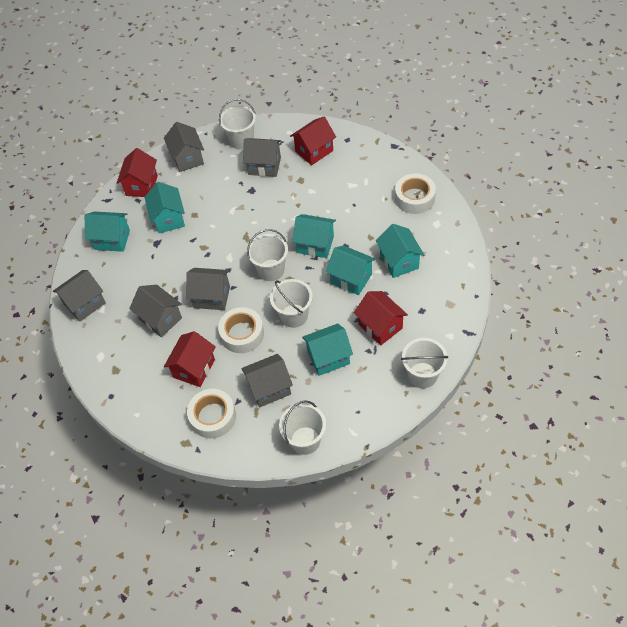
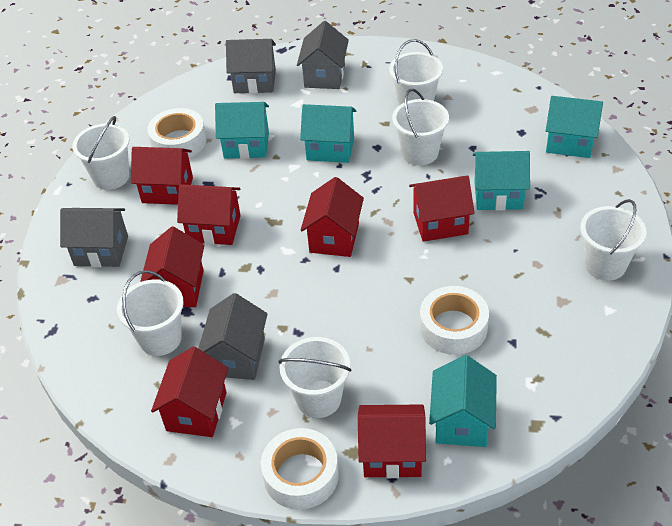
grey house: 6 -> 4
red house: 4 -> 7
turquoise house: 6 -> 5
white bucket: 5 -> 6

